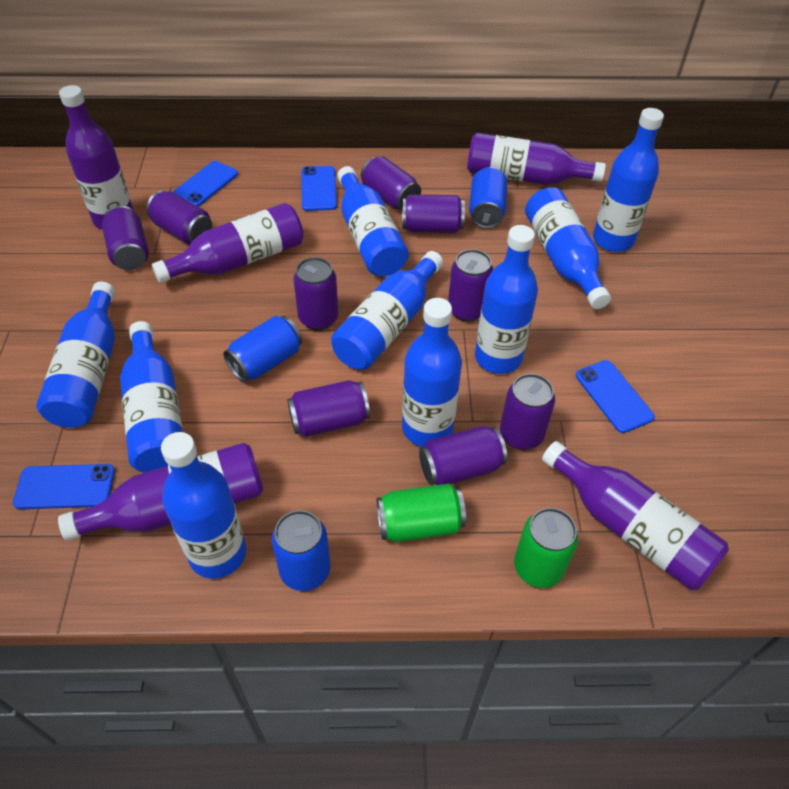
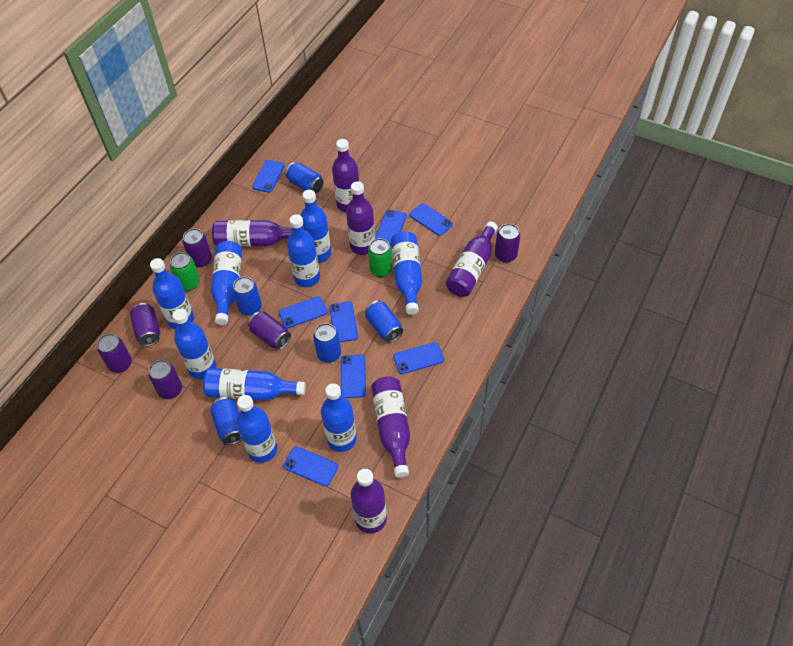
blue can: 3 -> 5
blue phone: 4 -> 8
purple bottle: 5 -> 6
purple can: 9 -> 6

